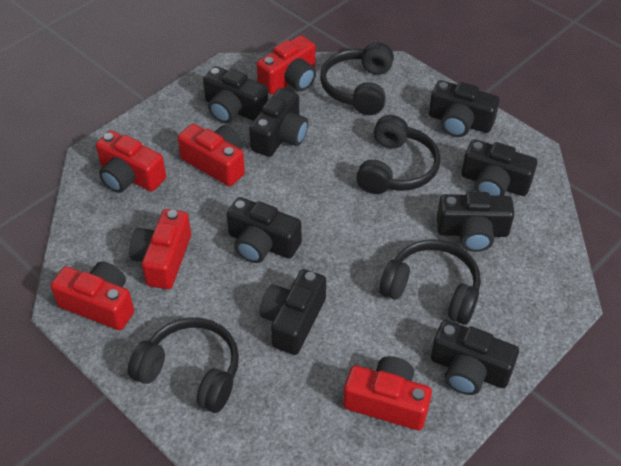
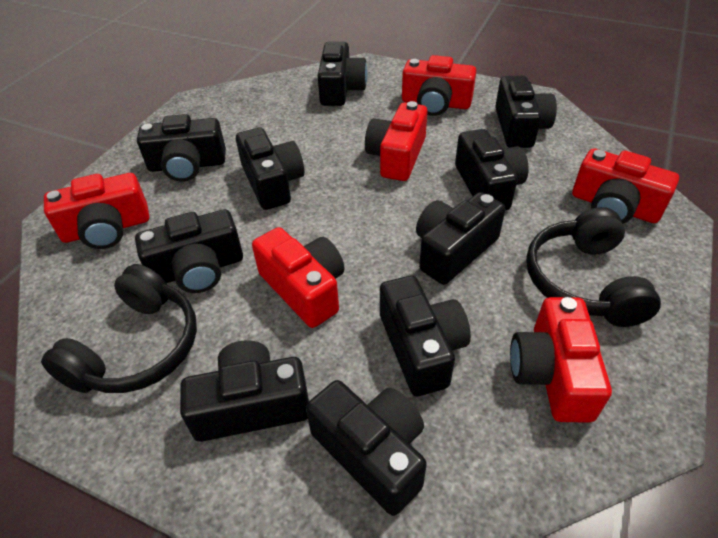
black camera: 8 -> 10
black headphones: 4 -> 2

